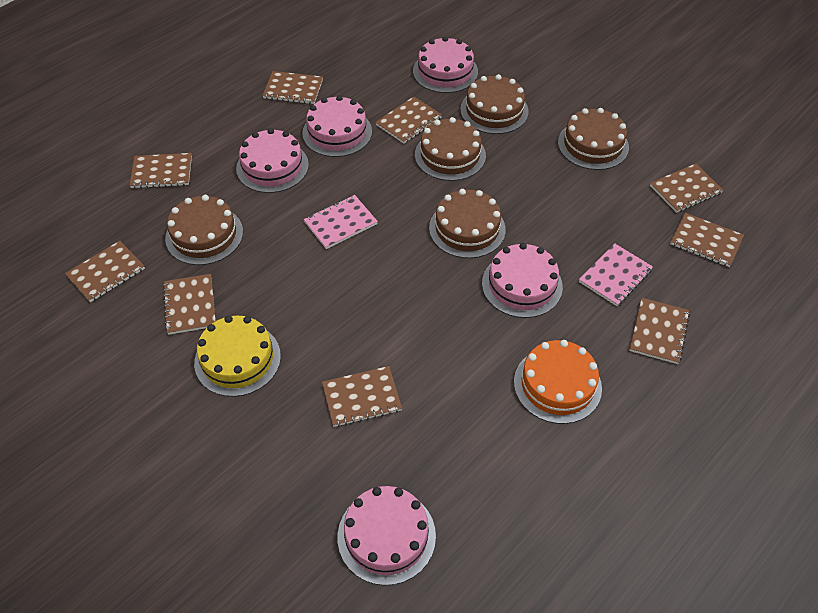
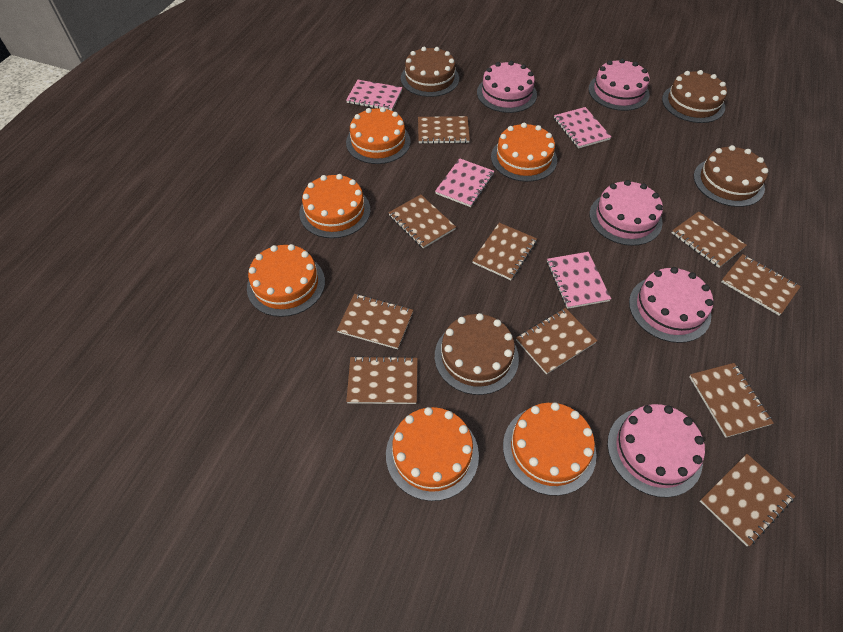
brown cake: 5 -> 4
brown notebook: 9 -> 10
orange cake: 1 -> 6
pink notebook: 2 -> 4
yellow cake: 1 -> 0

